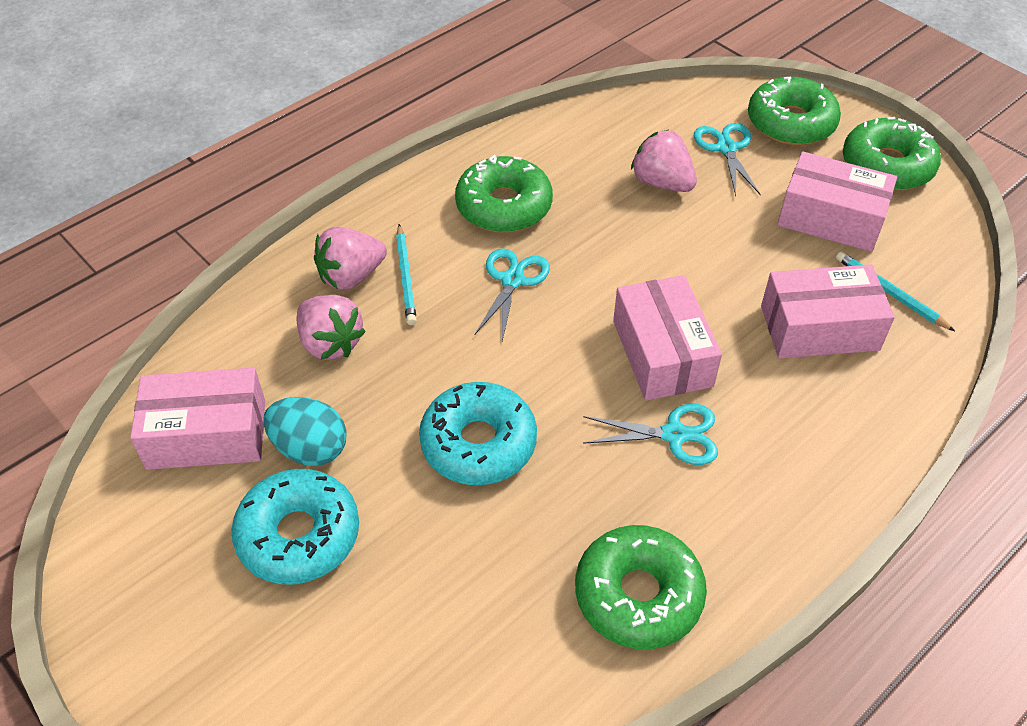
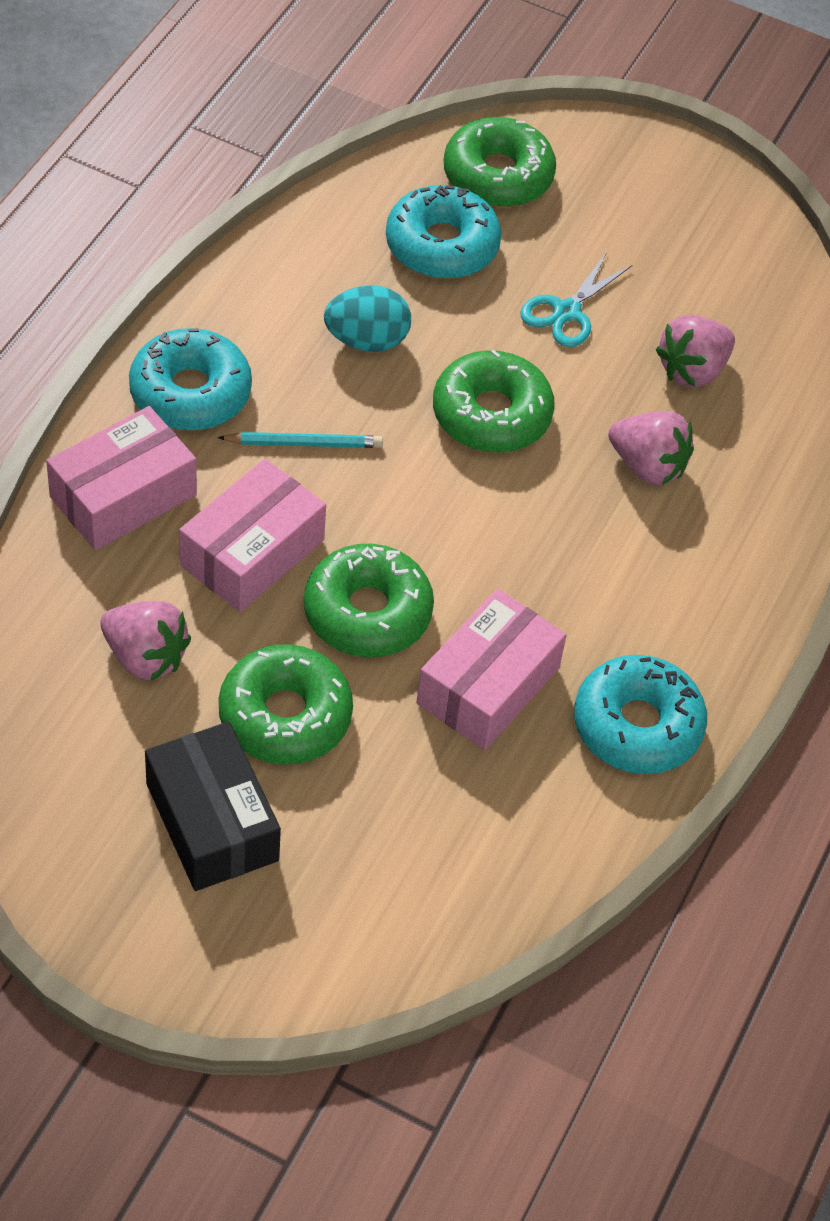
black box: 0 -> 1
pink box: 4 -> 3
turquoise donut: 2 -> 3
turquoise pencil: 2 -> 1
turquoise scissors: 3 -> 1

